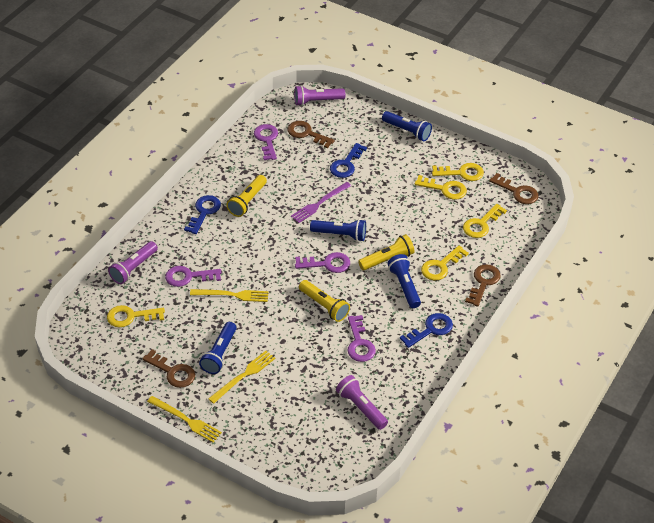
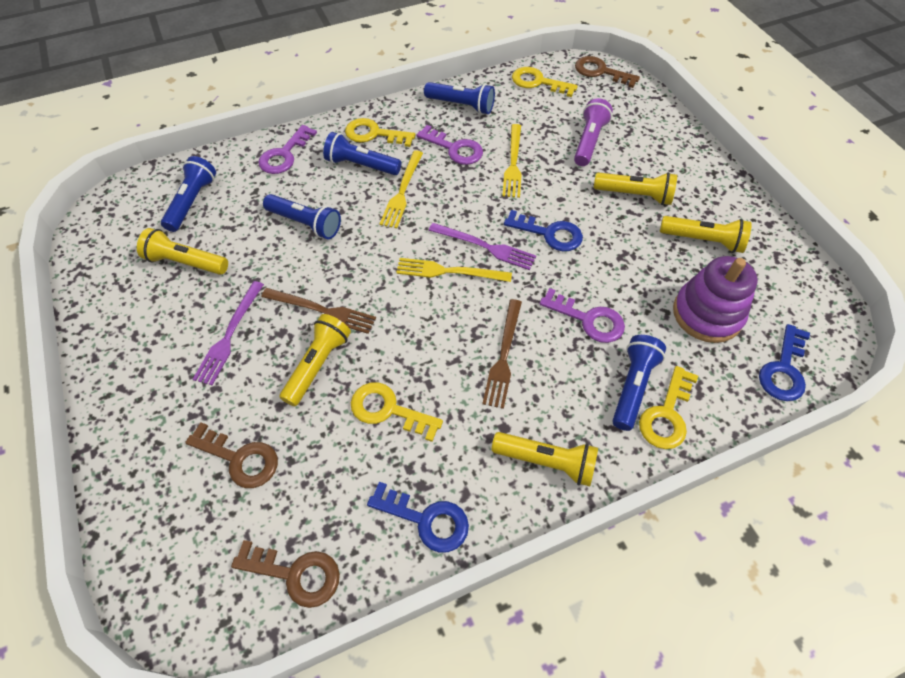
blue flashlight: 4 -> 5
brown fork: 0 -> 2
brown key: 4 -> 3
purple flashlight: 3 -> 1
purple fork: 1 -> 2
purple key: 4 -> 3
purple stacking toy: 0 -> 1
yellow flashlight: 3 -> 5
yellow key: 5 -> 4

